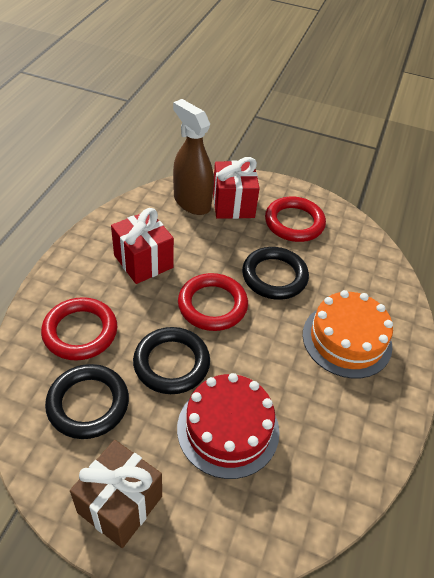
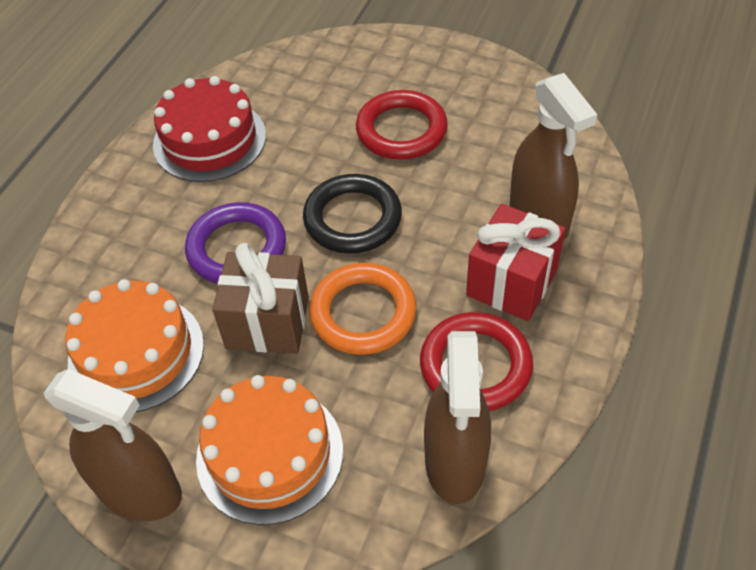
black ring: 3 -> 1
brown spray bottle: 1 -> 3
orange cake: 1 -> 2
orange ring: 0 -> 1
purple ring: 0 -> 1
red gift: 2 -> 1
red ring: 3 -> 2

